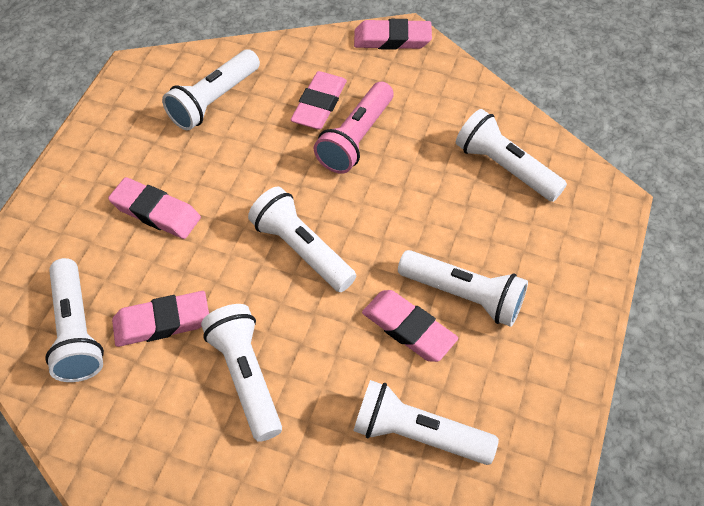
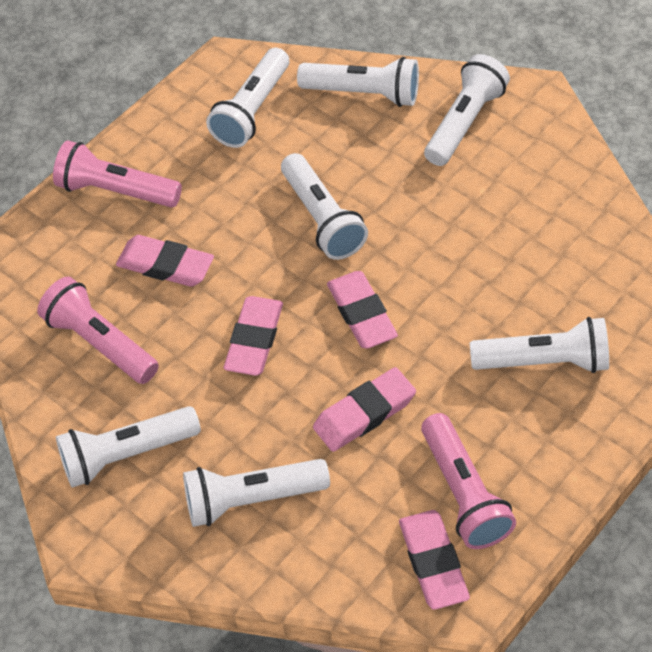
pink flashlight: 1 -> 3

